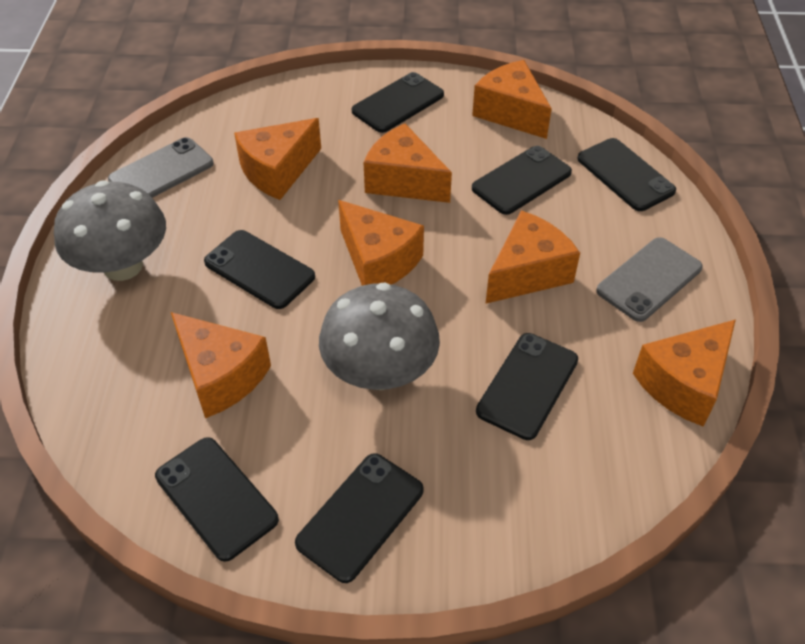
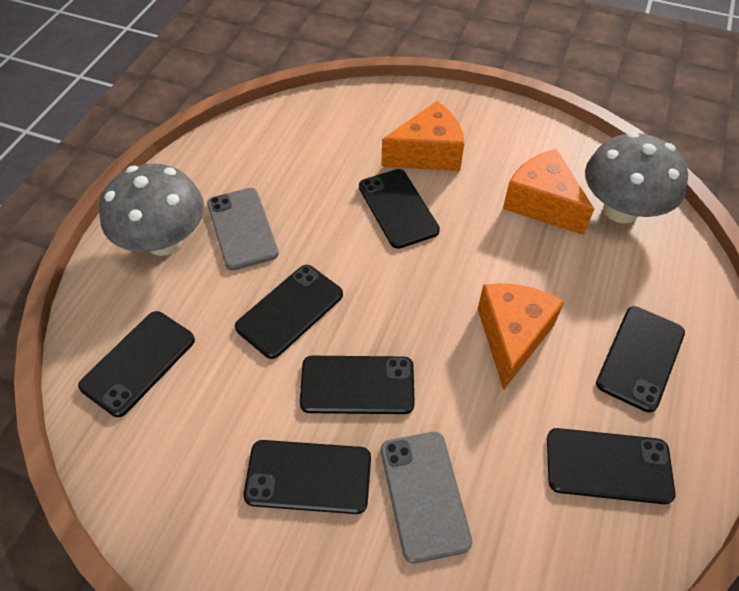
orange cheese: 7 -> 3

